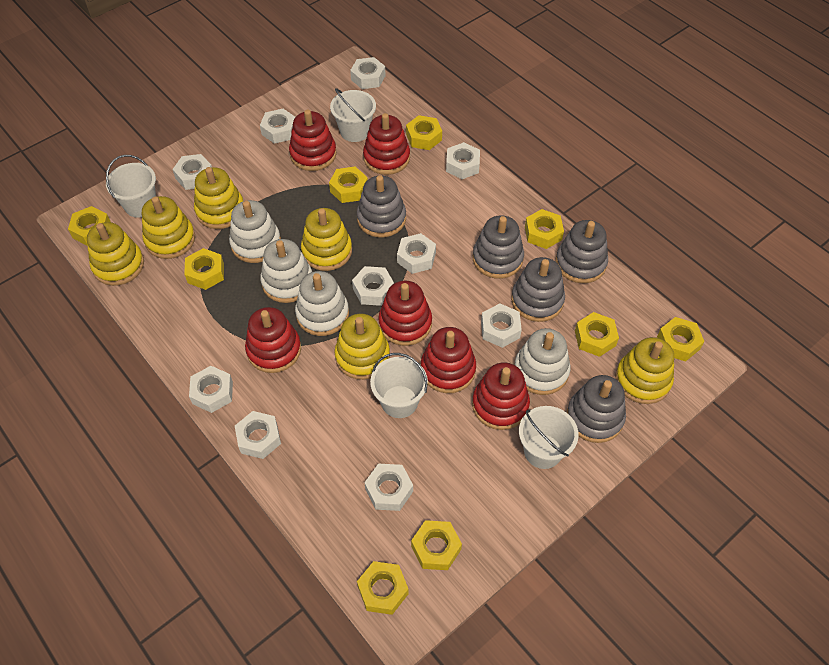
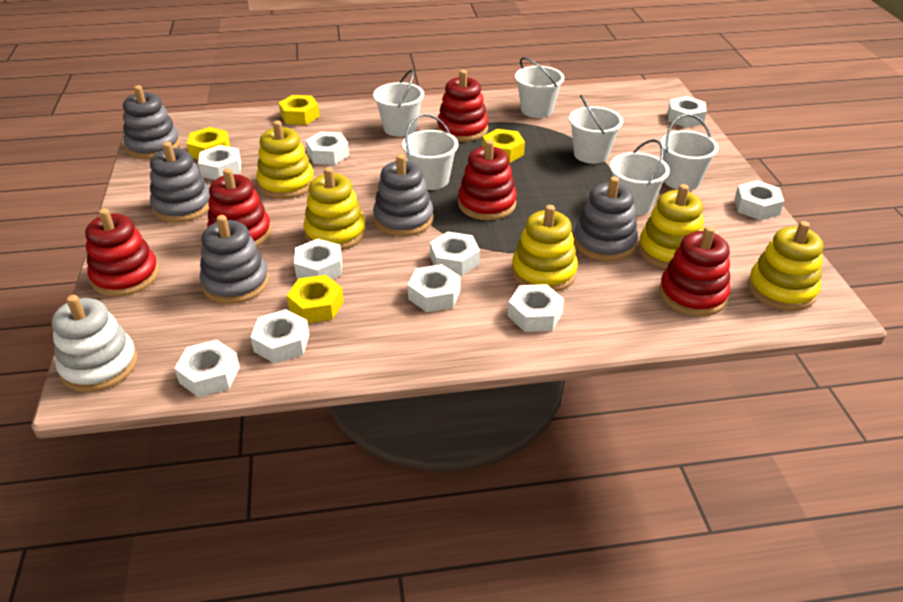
red stacking toy: 6 -> 5
white bucket: 4 -> 6
white stacking toy: 4 -> 1
yellow nut: 9 -> 4
yellow stacking toy: 6 -> 5

